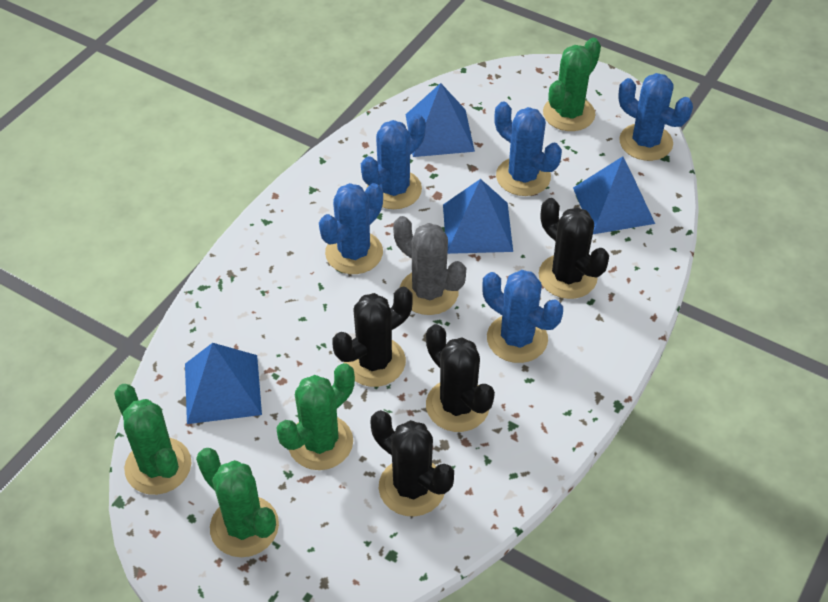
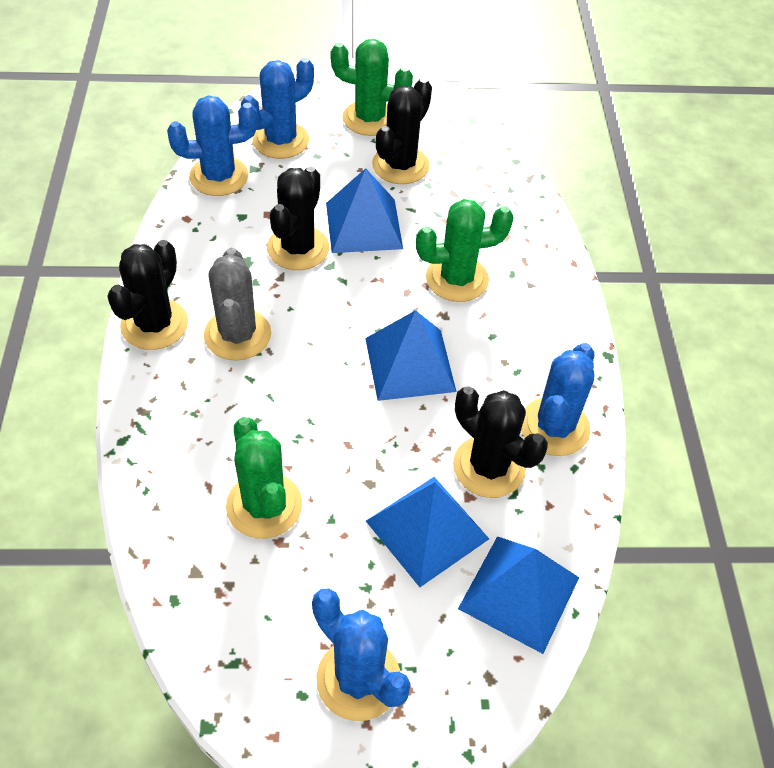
blue cactus: 5 -> 4
green cactus: 4 -> 3

